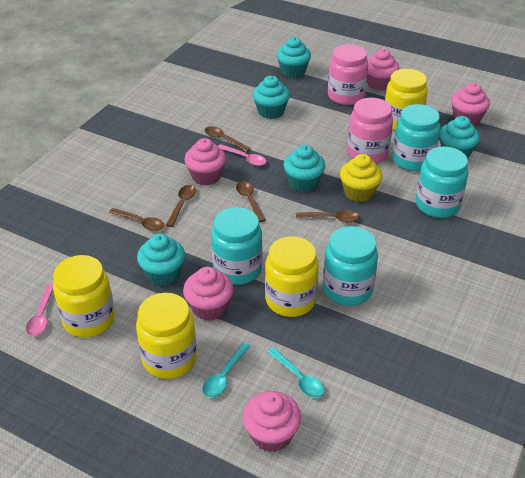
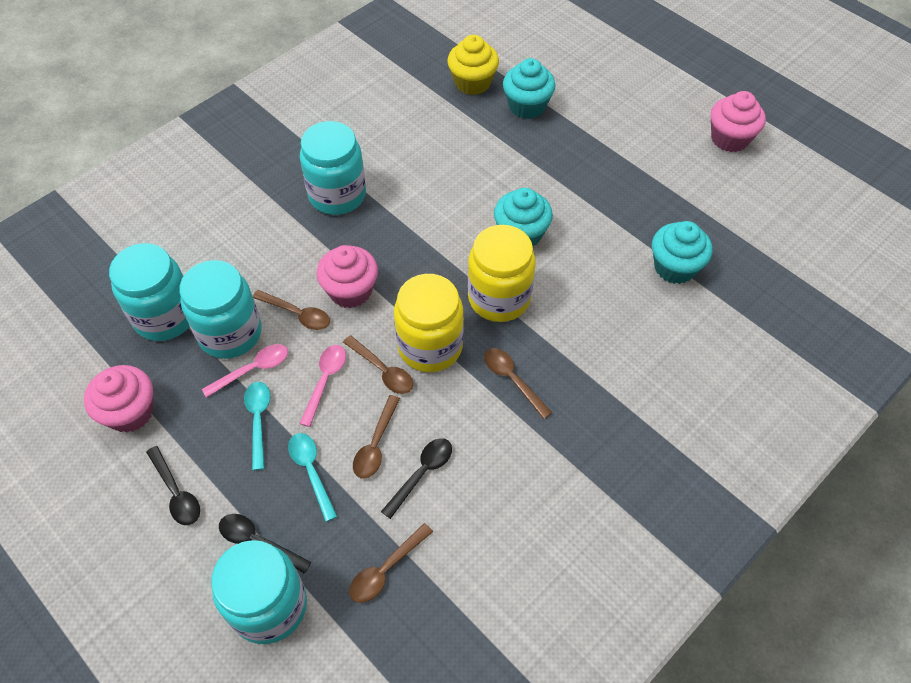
black spoon: 0 -> 3
pink cupcake: 5 -> 3
pink jar: 2 -> 0
turquoise cupcake: 5 -> 3
yellow jar: 4 -> 2

